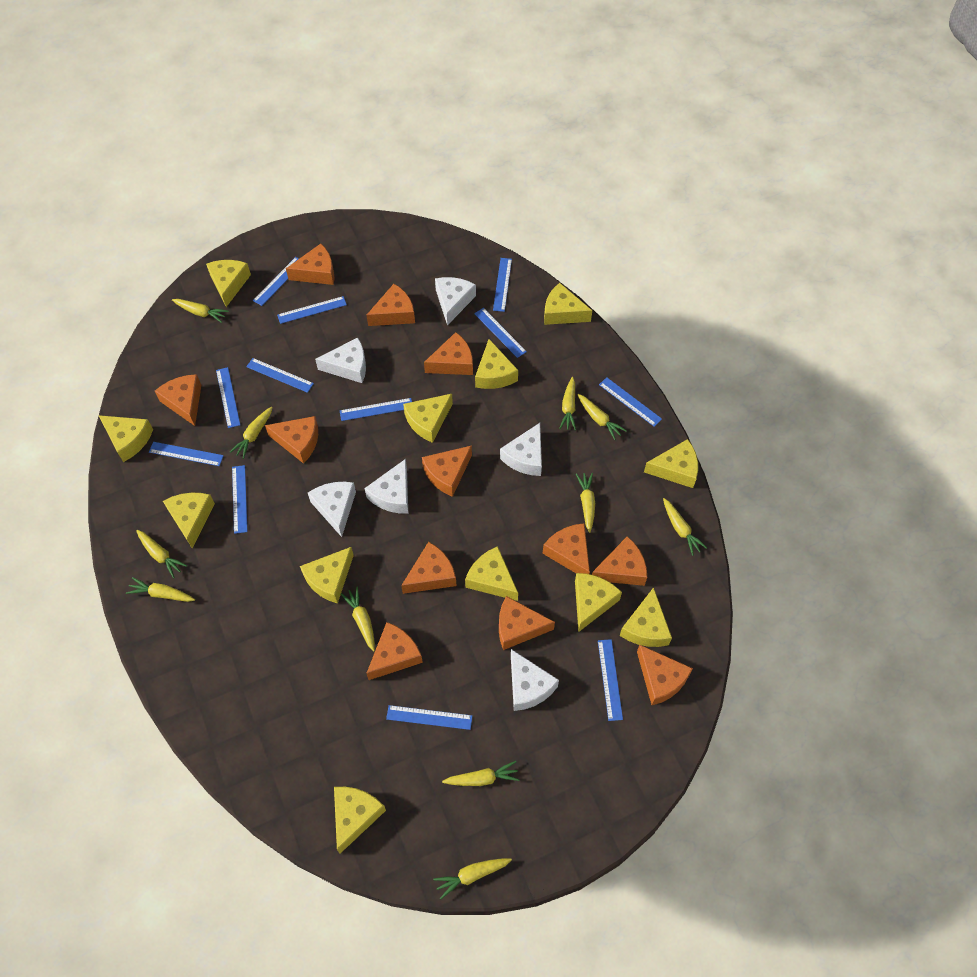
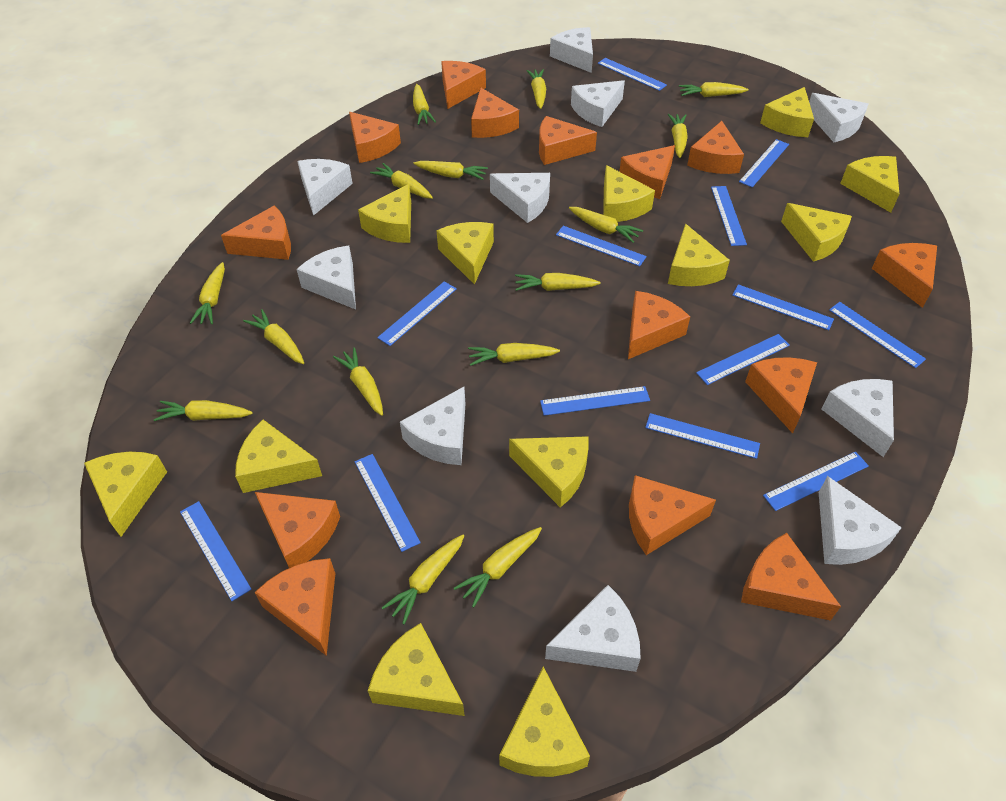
blue ruler: 12 -> 13
orange cheese: 12 -> 14
white cheese: 6 -> 10
yellow carrot: 11 -> 15

